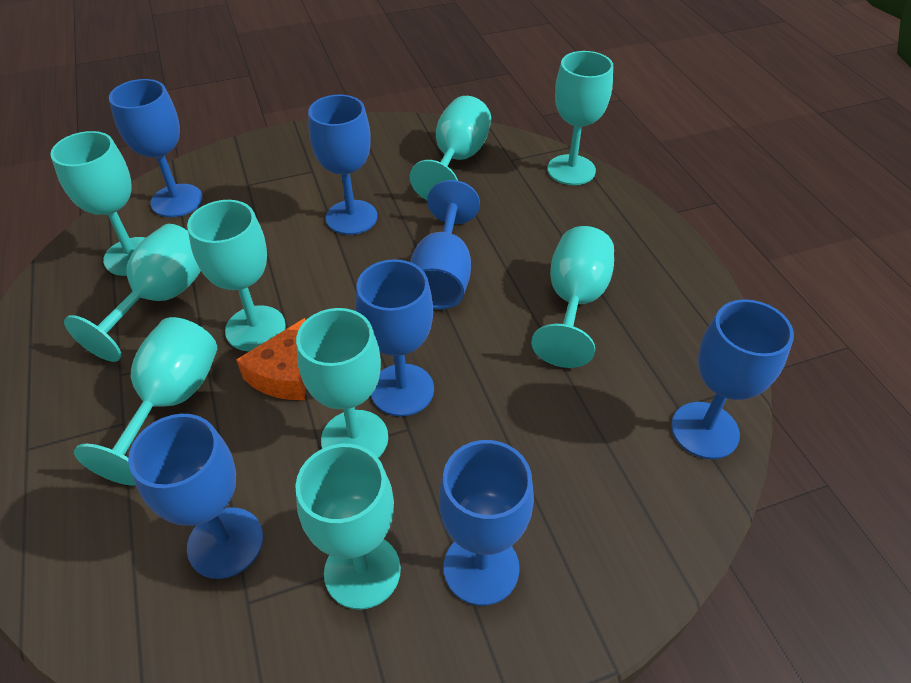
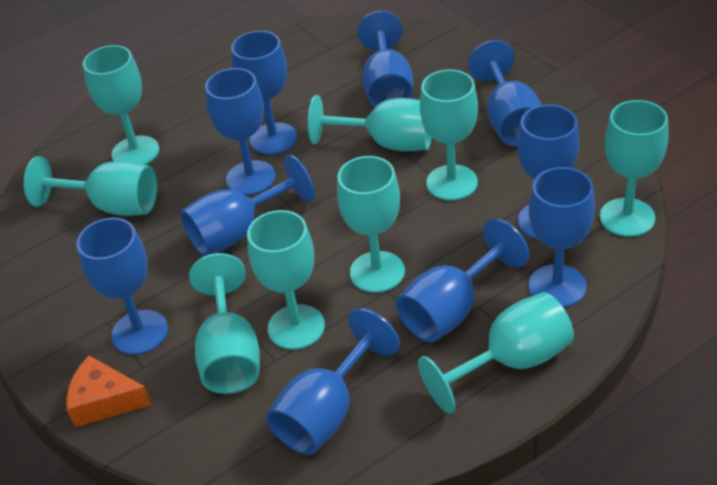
blue goblet: 7 -> 10

